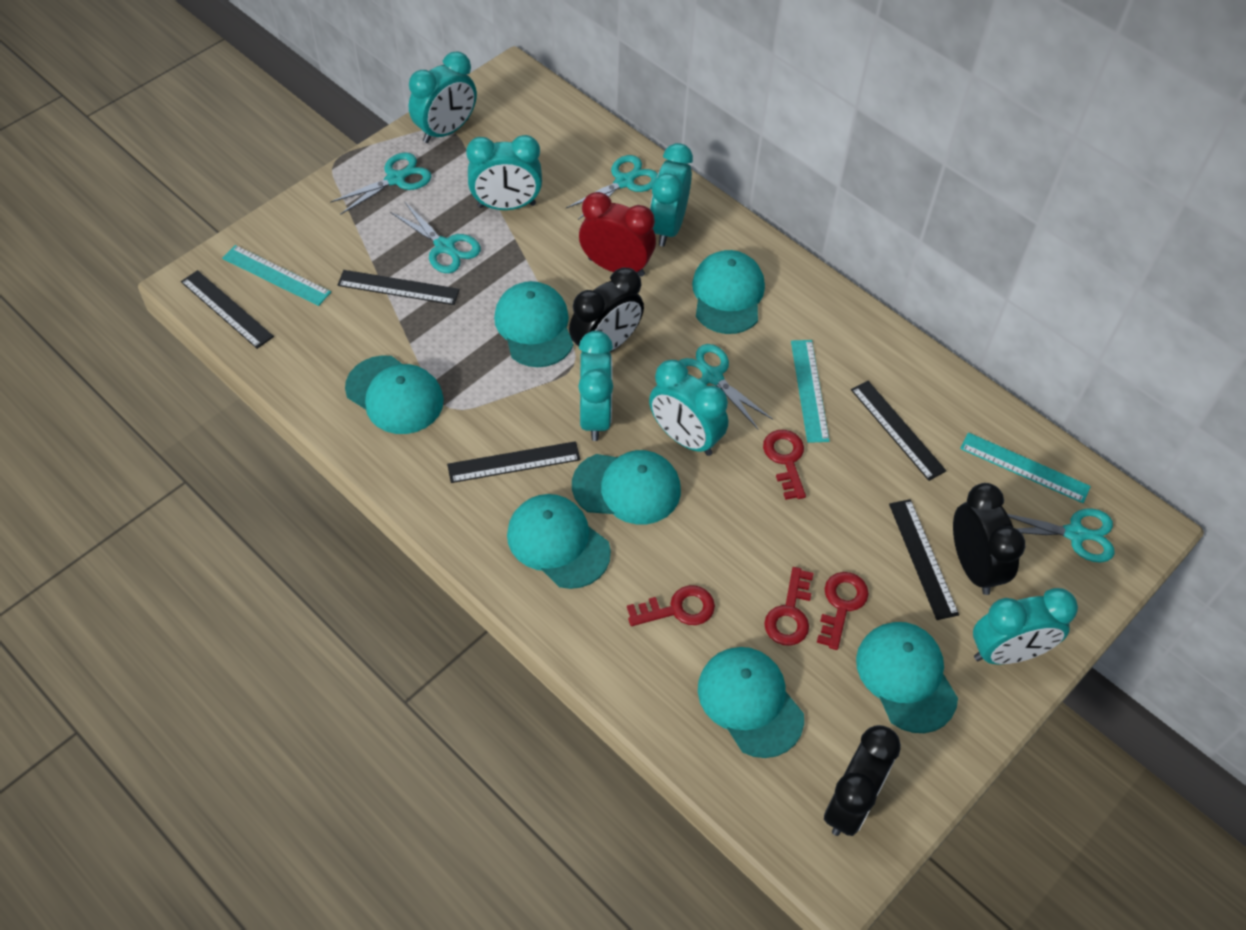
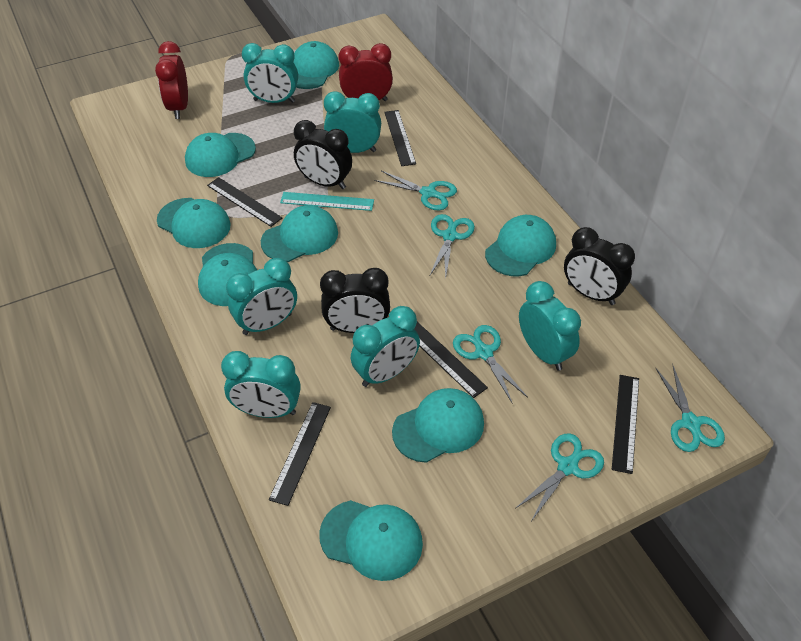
red clock: 1 -> 2
red key: 4 -> 0
turquoise cap: 7 -> 8
turquoise ruler: 3 -> 1

